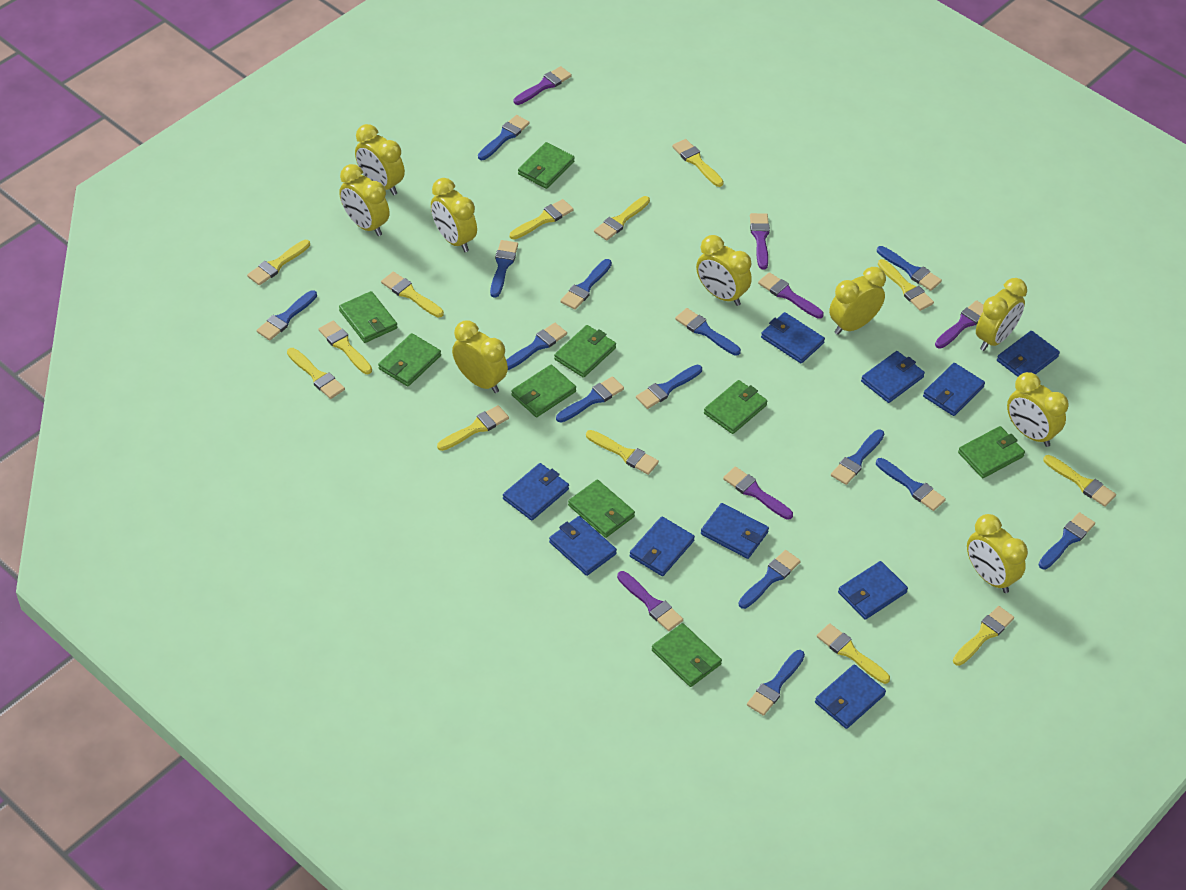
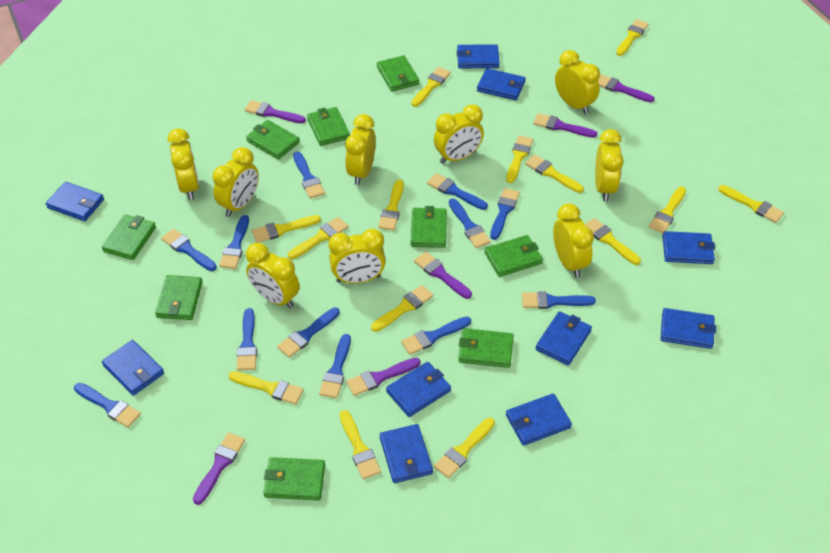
blue brush: 14 -> 12
yellow brush: 13 -> 14

